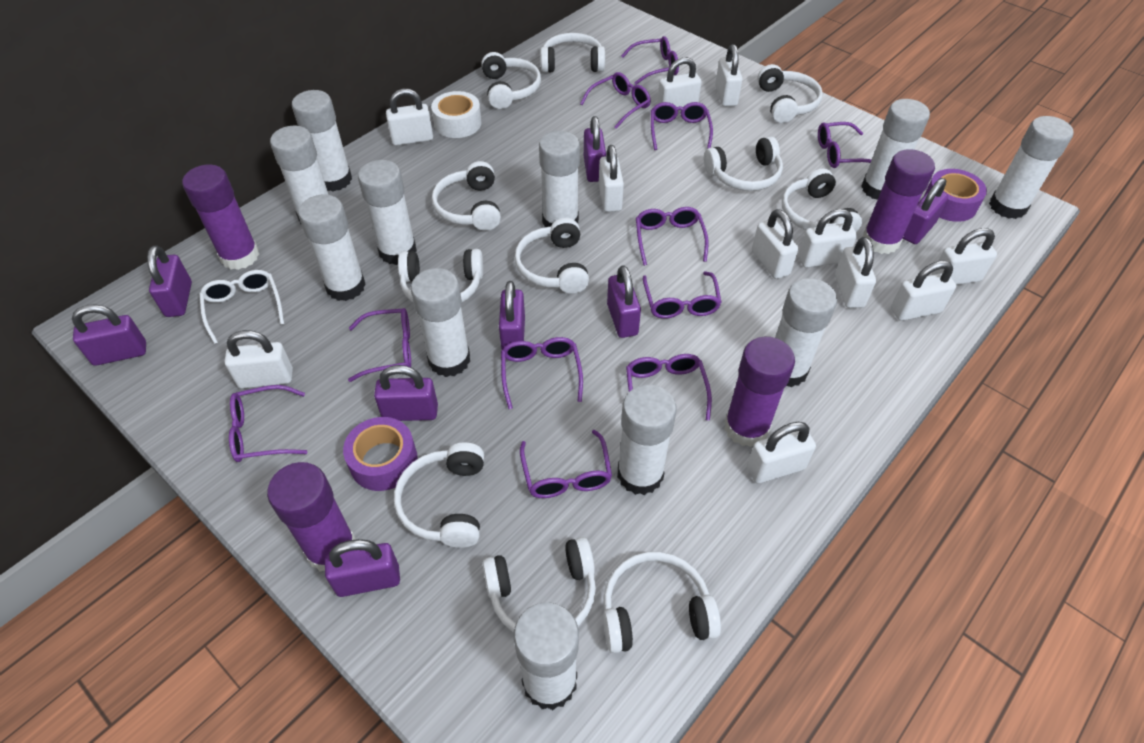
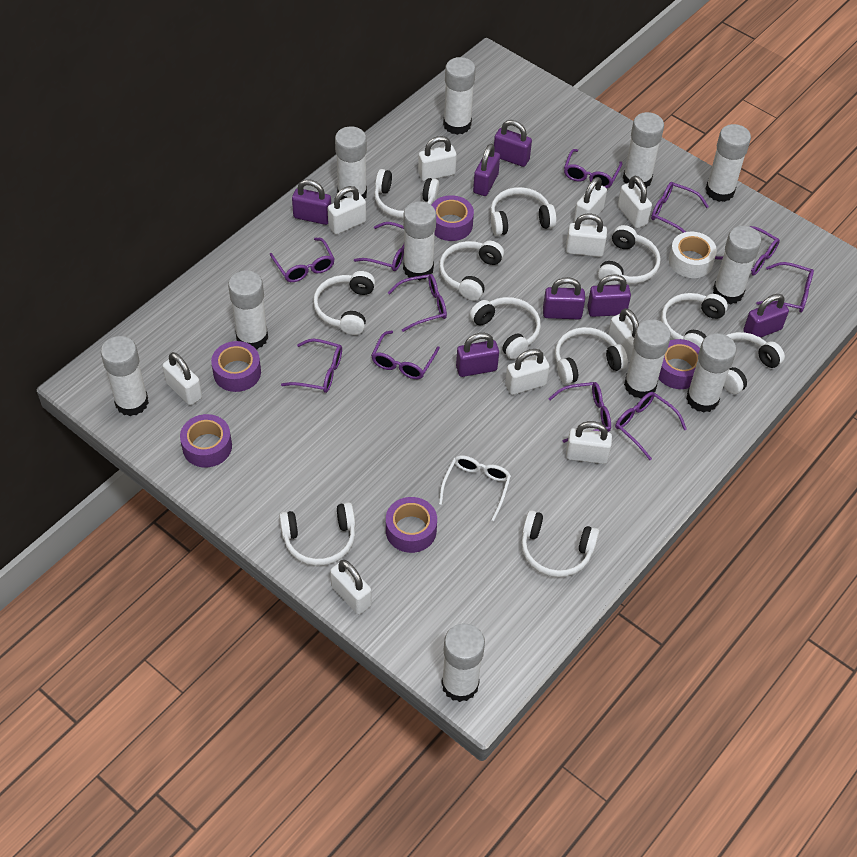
purple glue stick: 4 -> 0
purple padlock: 8 -> 7
purple tape: 2 -> 5
white padlock: 11 -> 10

